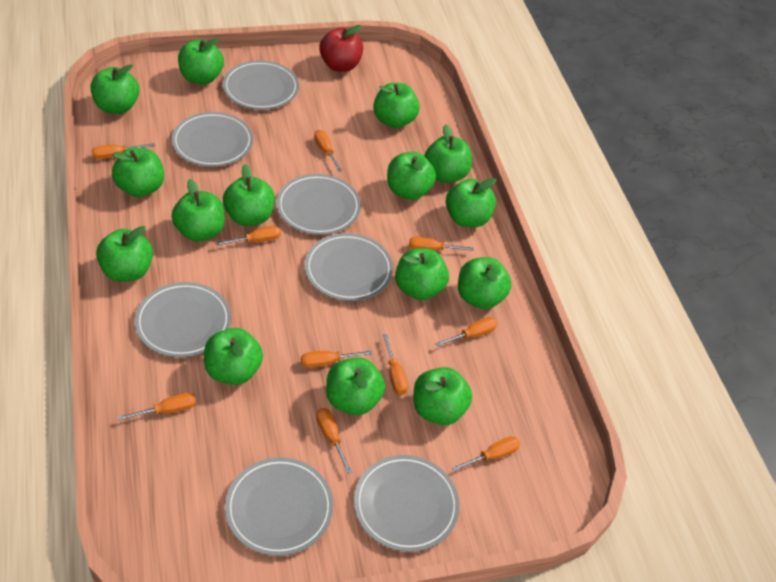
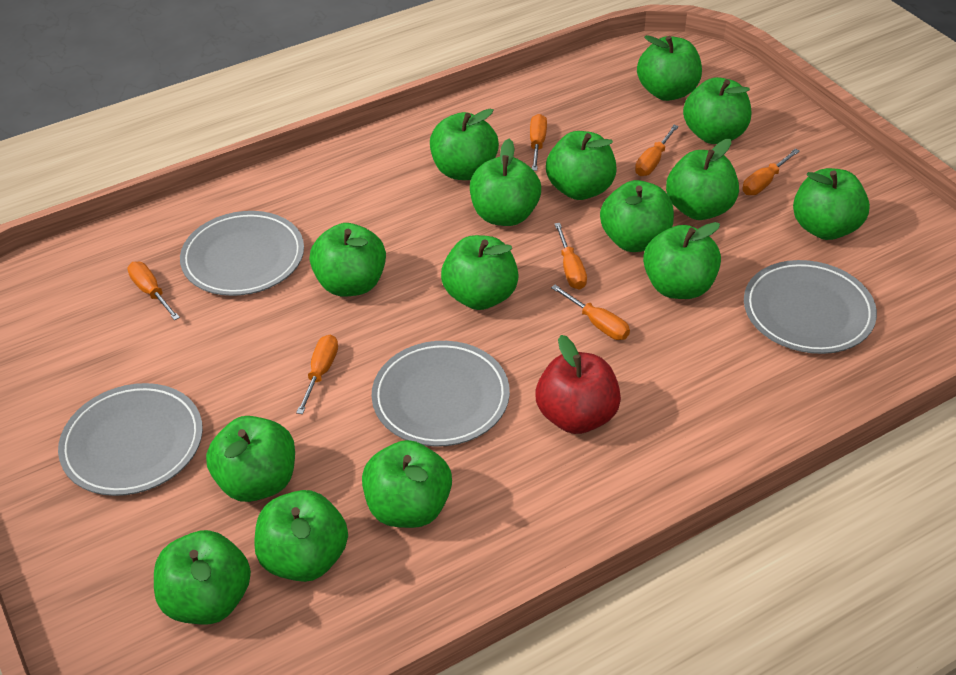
grey plate: 7 -> 4
orange screwdriver: 10 -> 7

